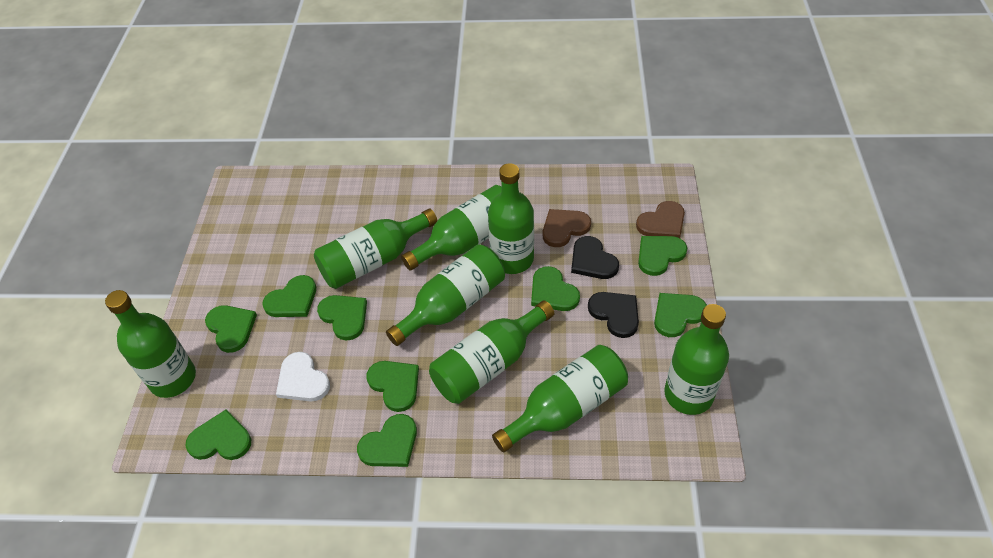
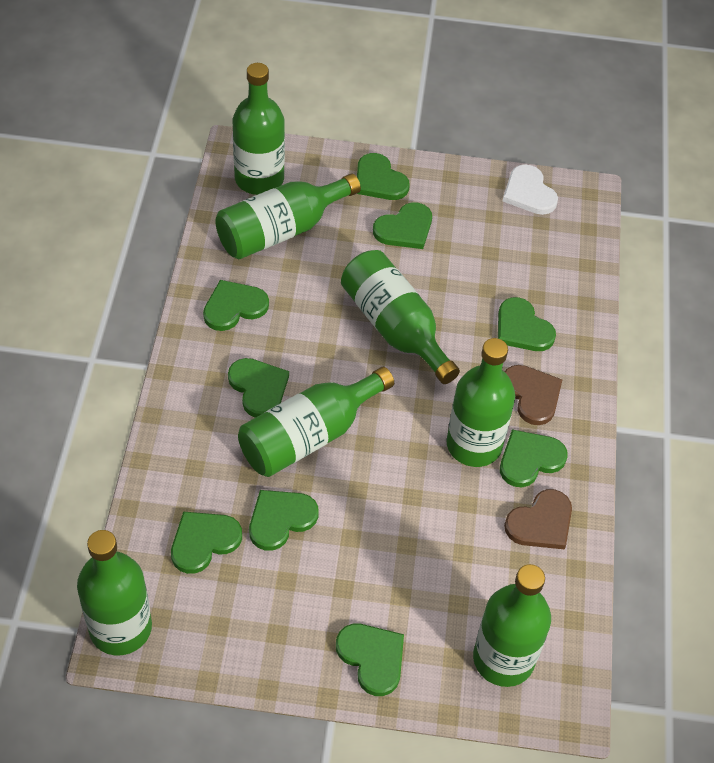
black heart: 2 -> 0
green bottle: 8 -> 7

